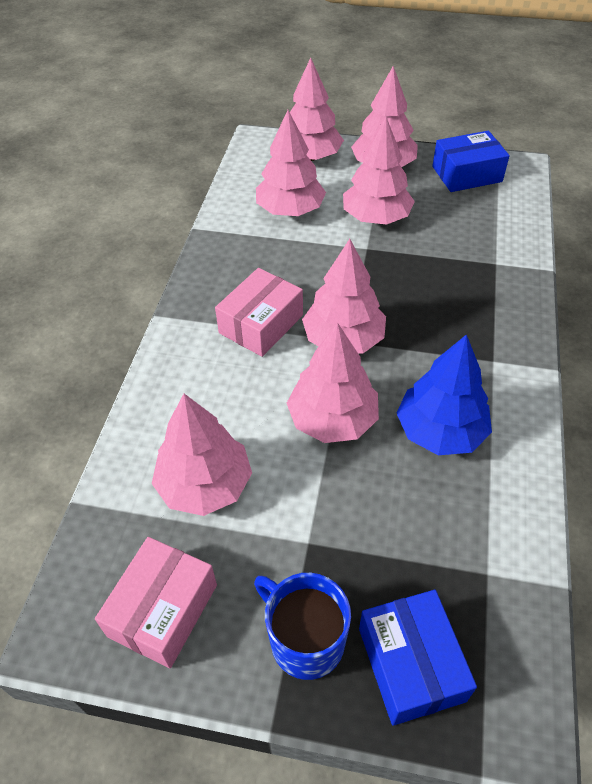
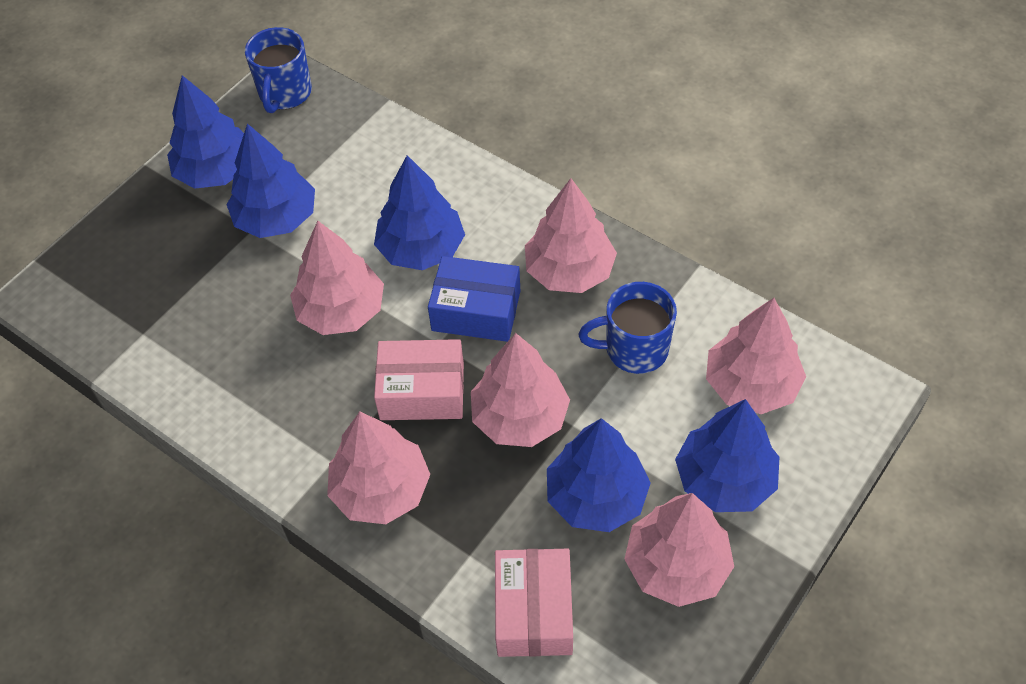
blue box: 2 -> 1
blue mug: 1 -> 2
blue tree: 1 -> 5
pink tree: 7 -> 6

